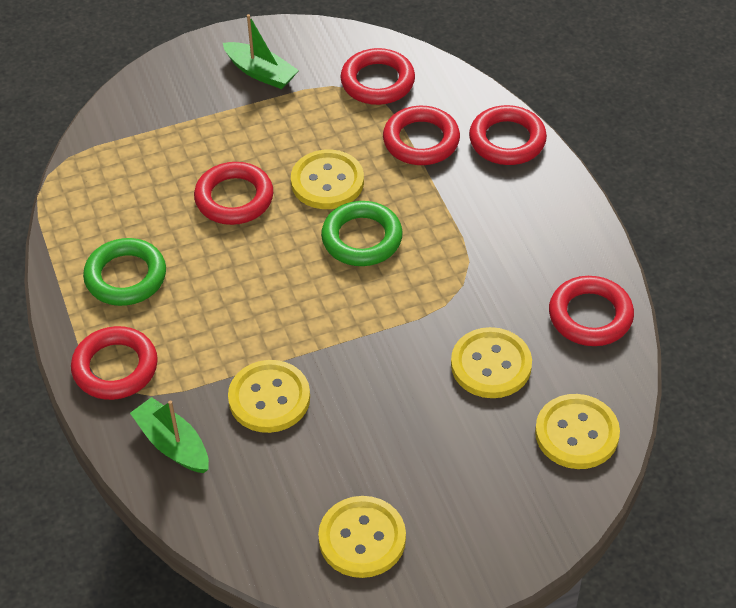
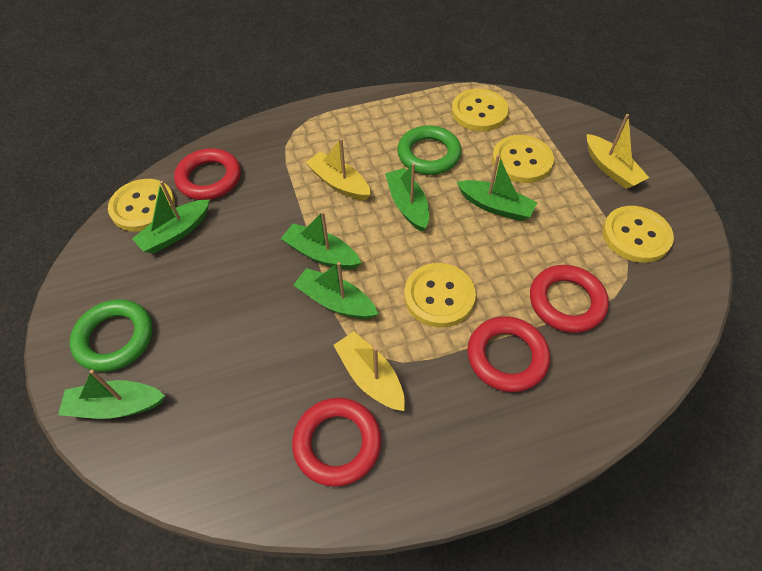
green boat: 2 -> 6
red ring: 6 -> 4
yellow boat: 0 -> 3

